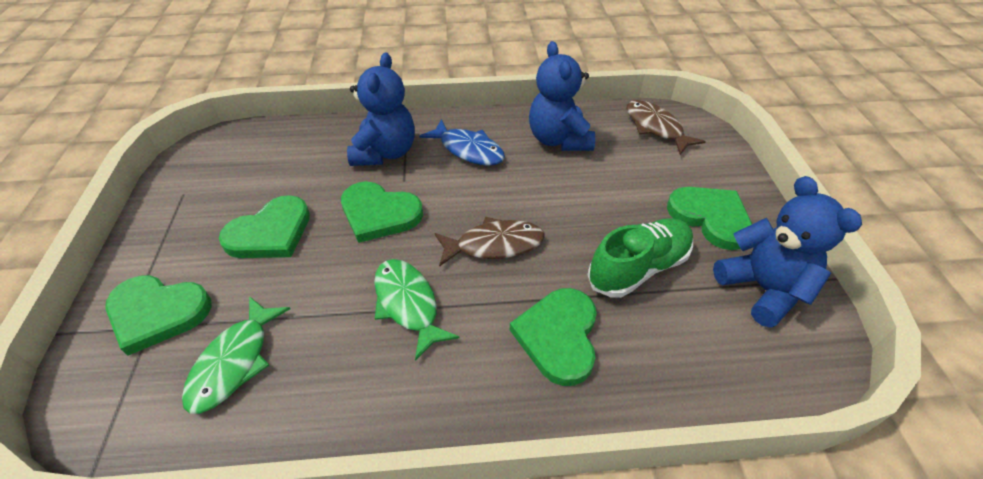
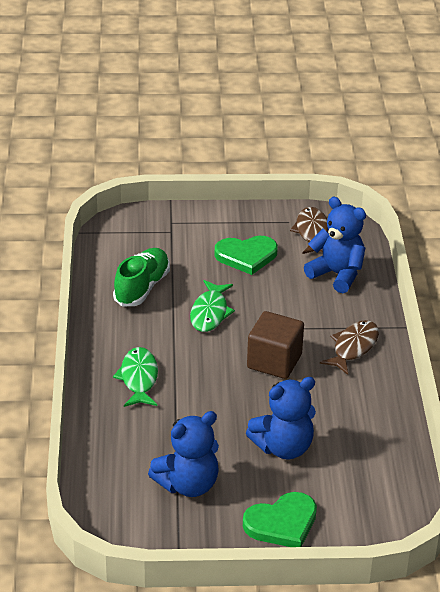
blue fish: 1 -> 0
brown cube: 0 -> 1
green heart: 5 -> 2

